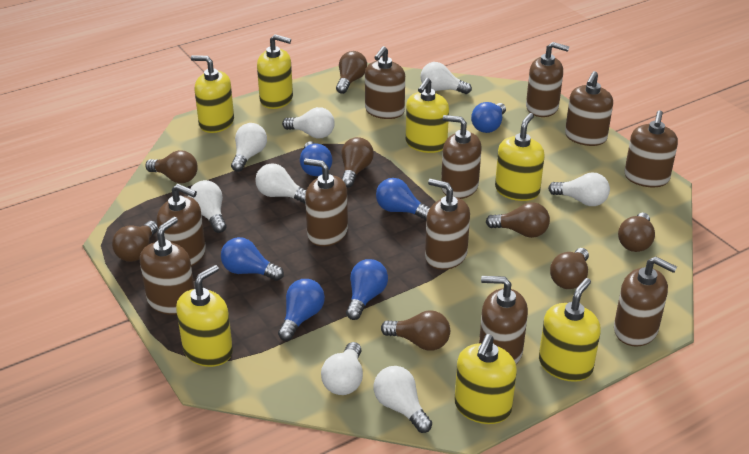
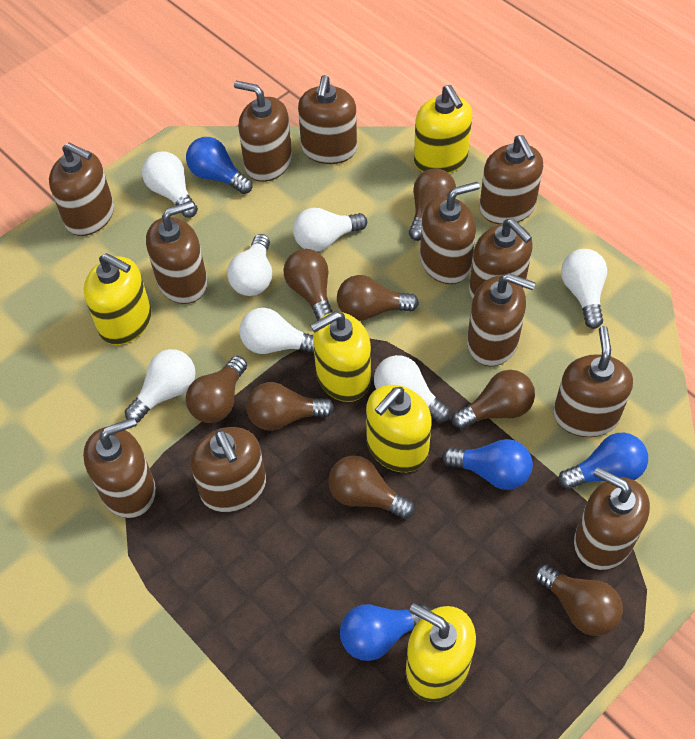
blue light bulb: 6 -> 4
brown soap dispenser: 11 -> 12
white light bulb: 8 -> 7
yellow soap dispenser: 7 -> 5

